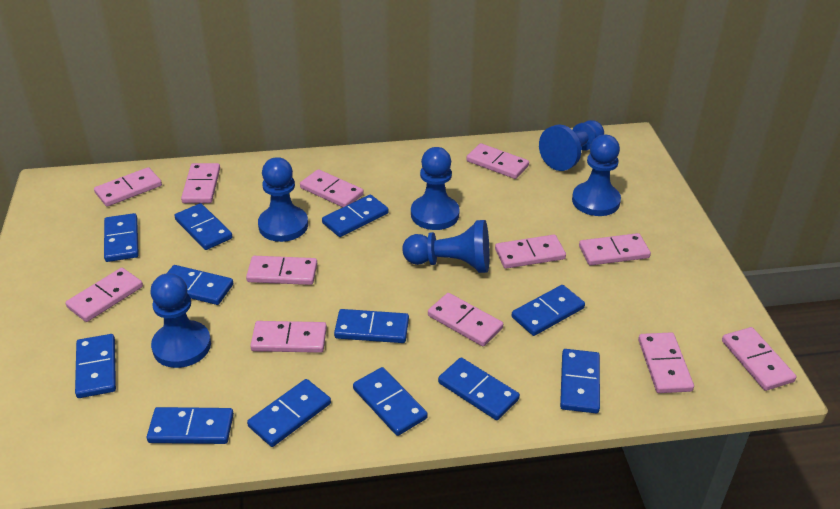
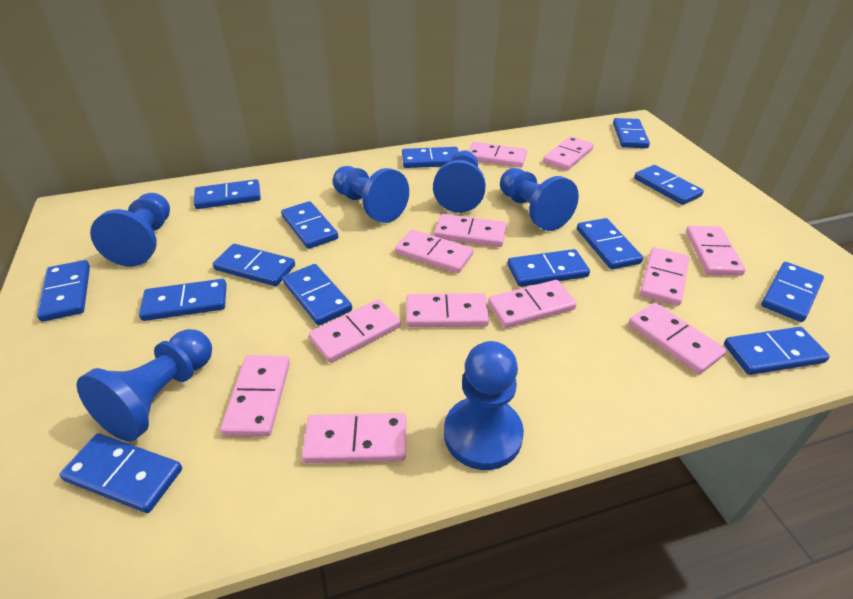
blue domino: 12 -> 14

